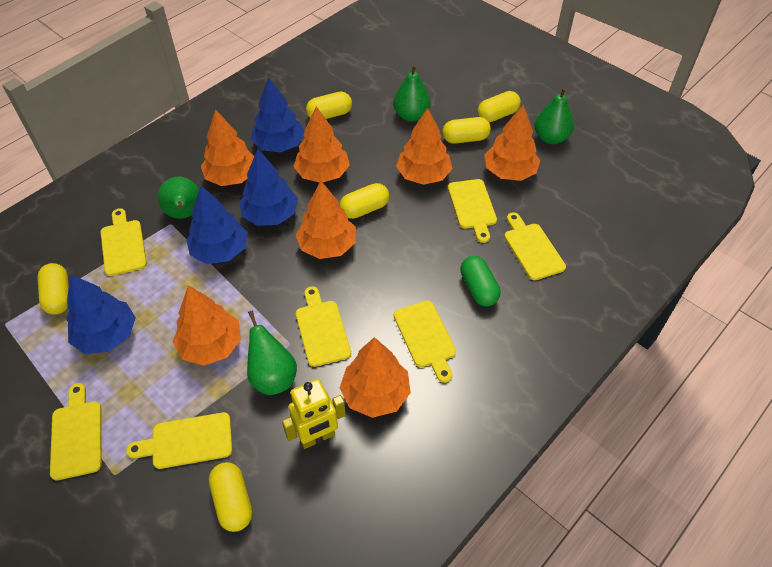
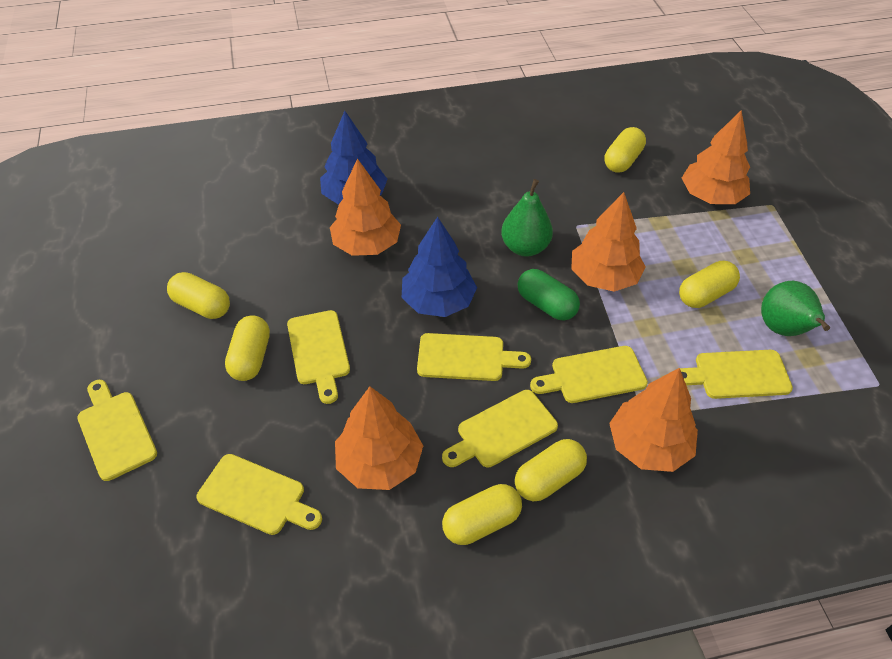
blue tree: 4 -> 2
green pear: 4 -> 2
orange tree: 7 -> 5
yellow robot: 1 -> 0

